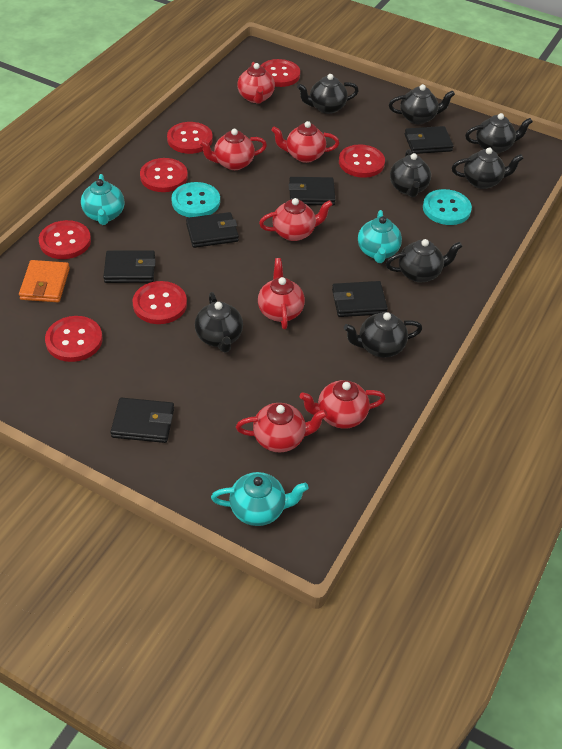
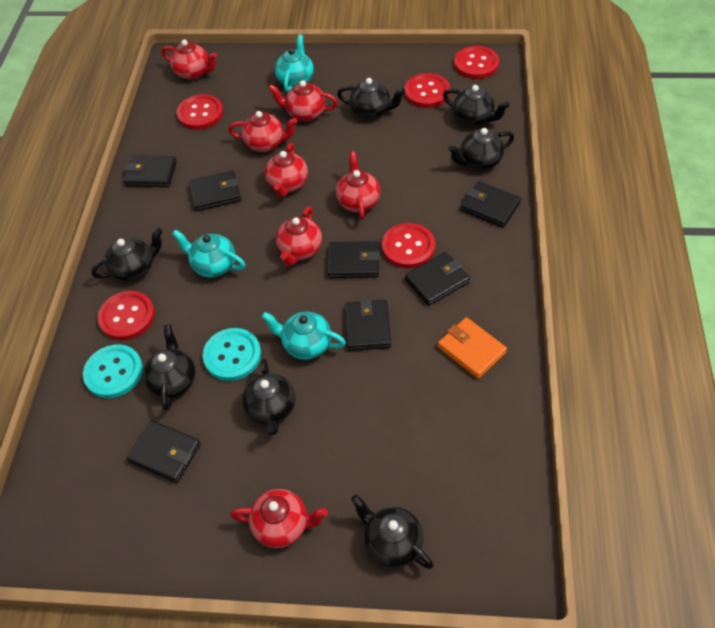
black teapot: 8 -> 7
black wallet: 6 -> 7
red button: 7 -> 5

